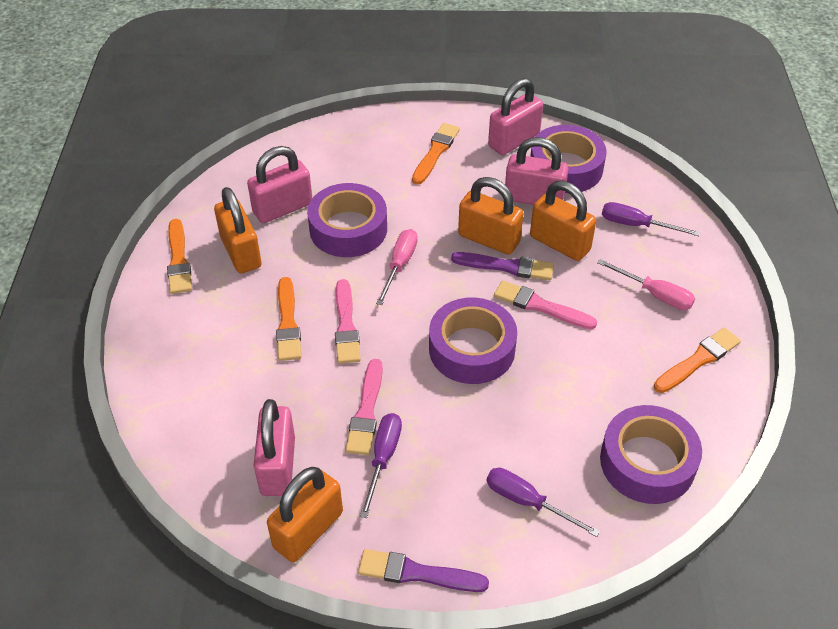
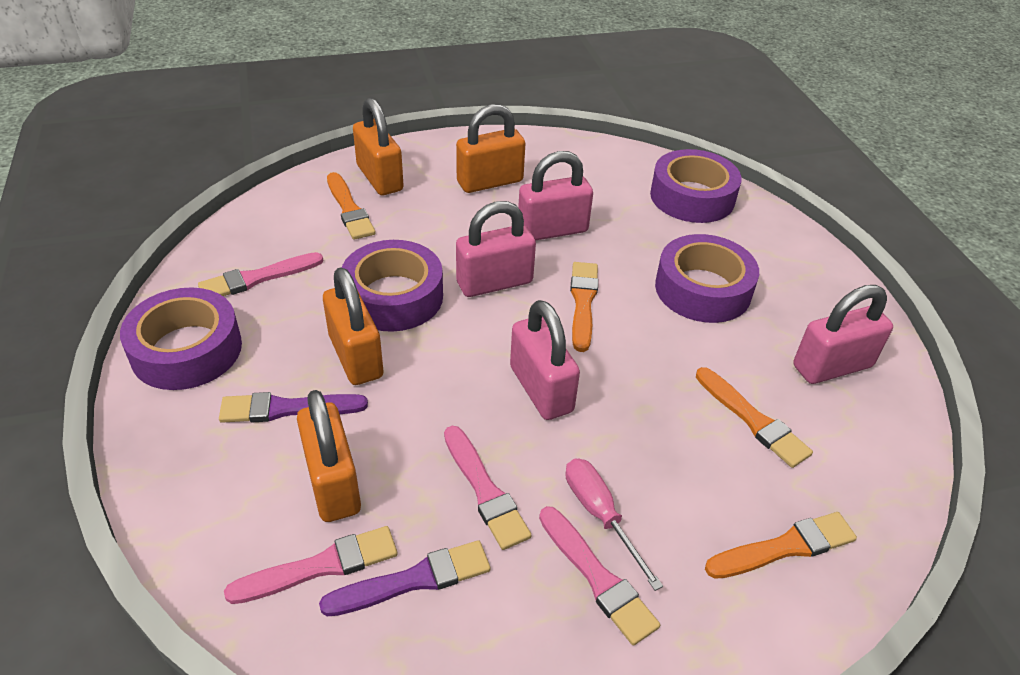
pink brush: 3 -> 4
pink screwdriver: 2 -> 1
purple screwdriver: 3 -> 0

